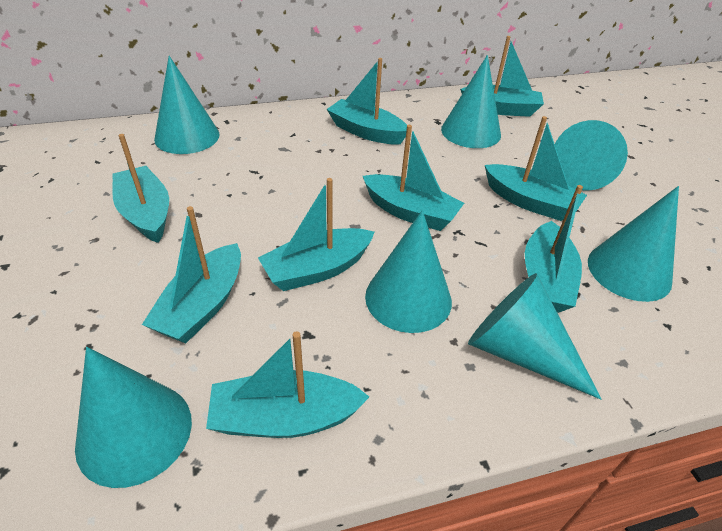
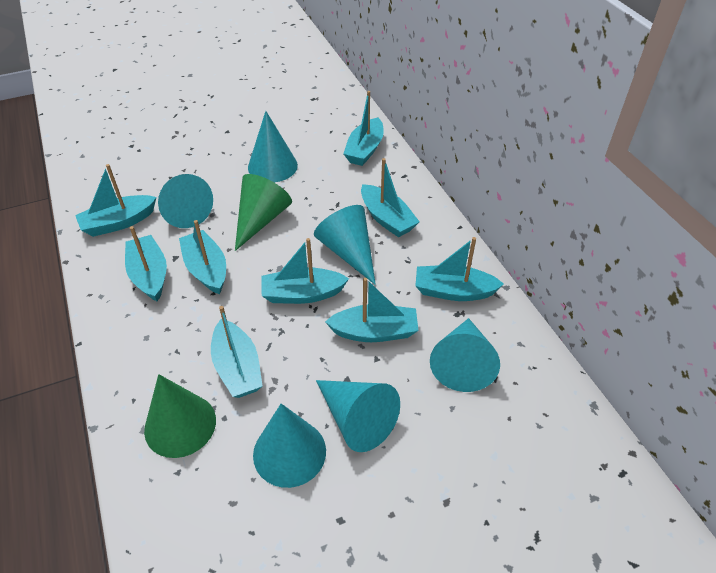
green cone: 0 -> 2
turquoise cone: 7 -> 6

